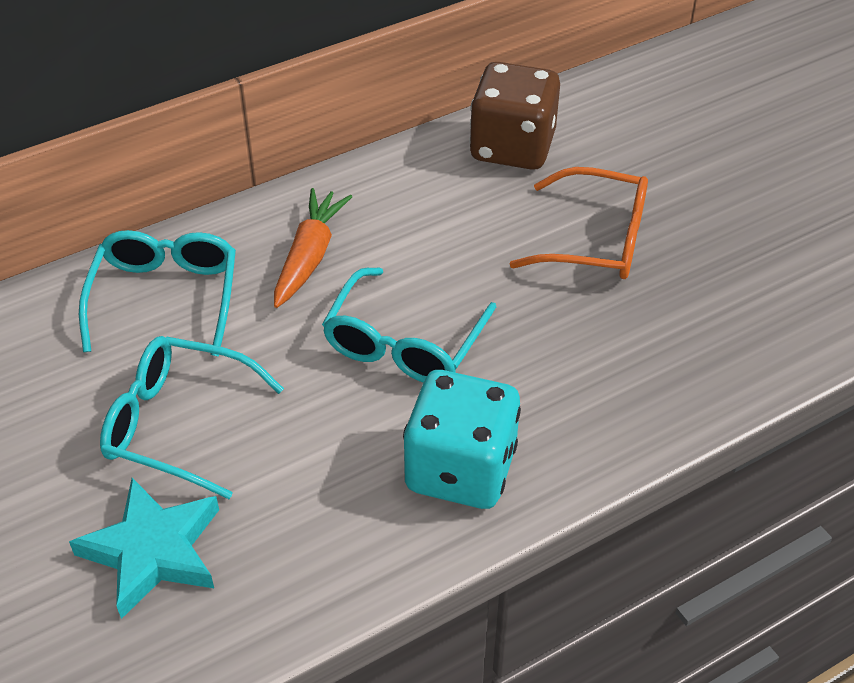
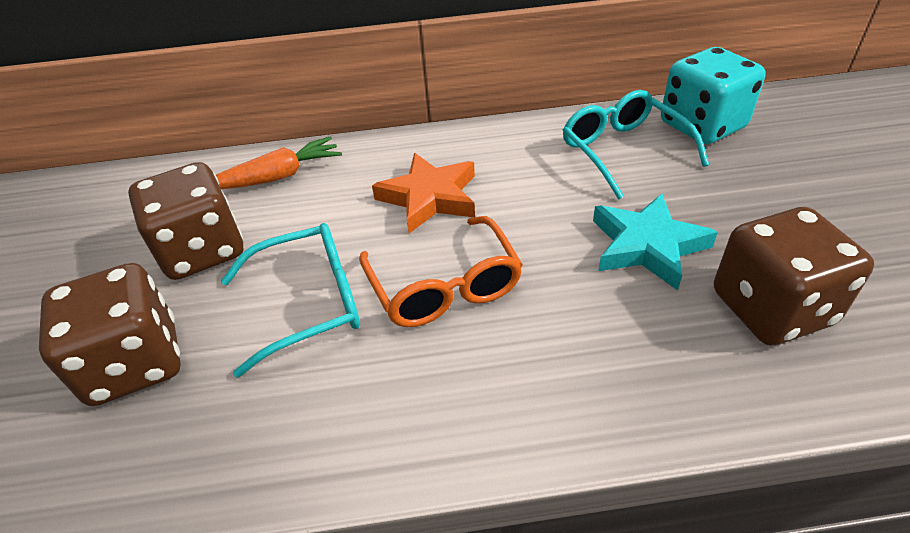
brown dice: 1 -> 3
orange star: 0 -> 1
turquoise glasses: 3 -> 2

